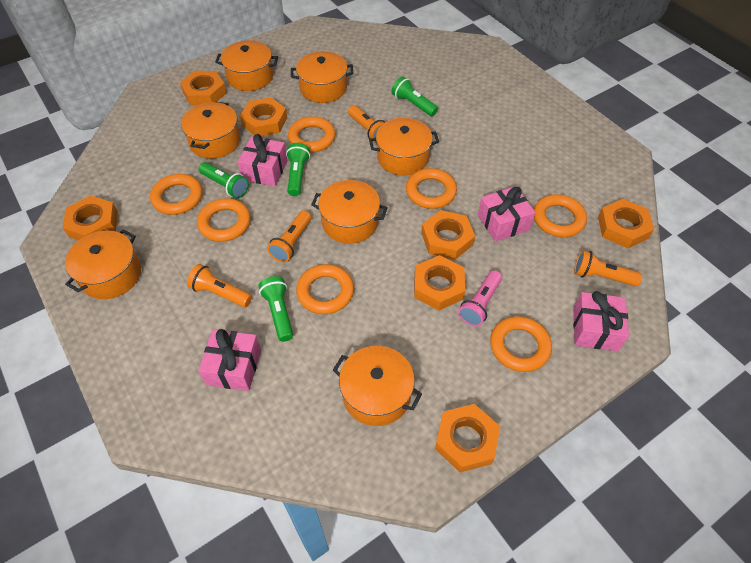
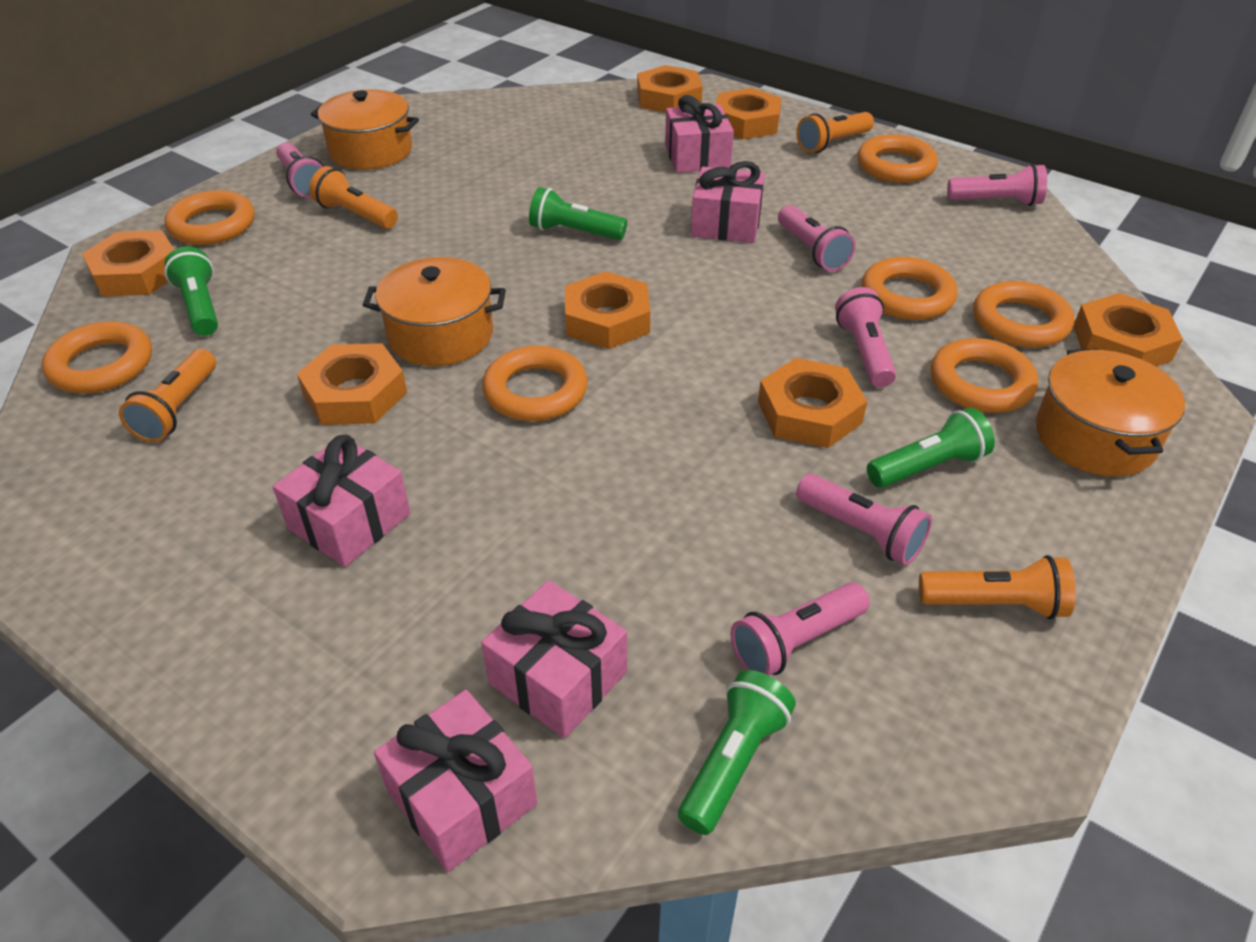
orange pot: 7 -> 3
pink flashlight: 1 -> 6
pink gift: 4 -> 5

